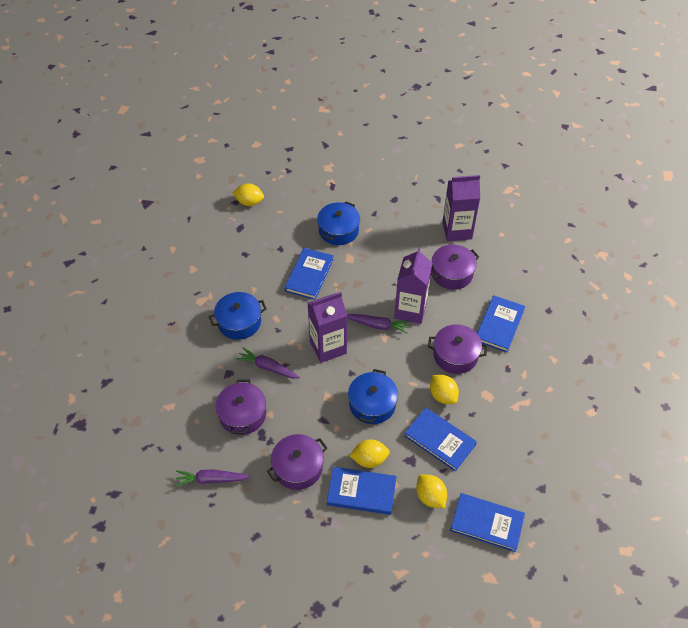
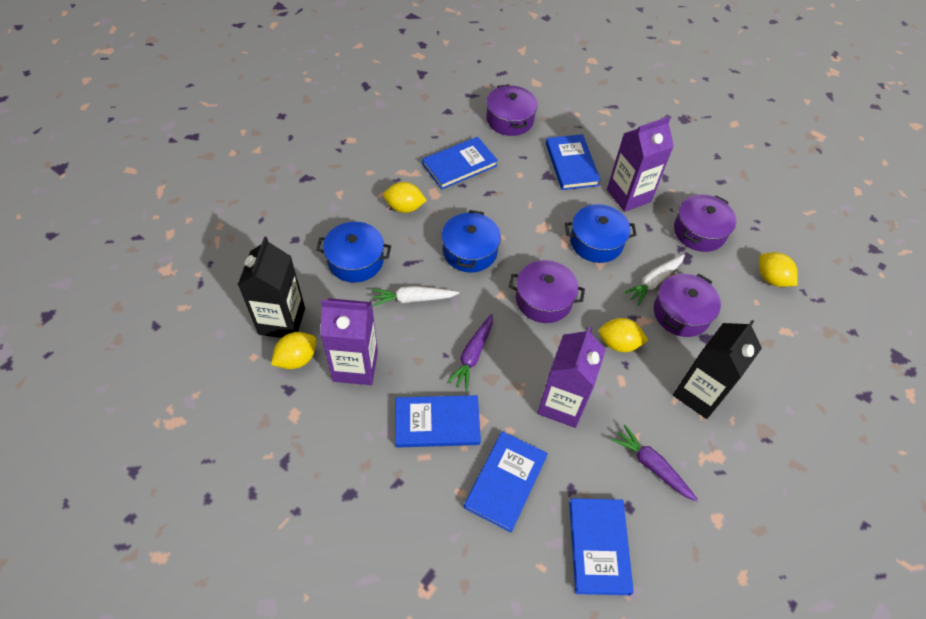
black carton: 0 -> 2
purple carrot: 3 -> 2
white carrot: 0 -> 2

